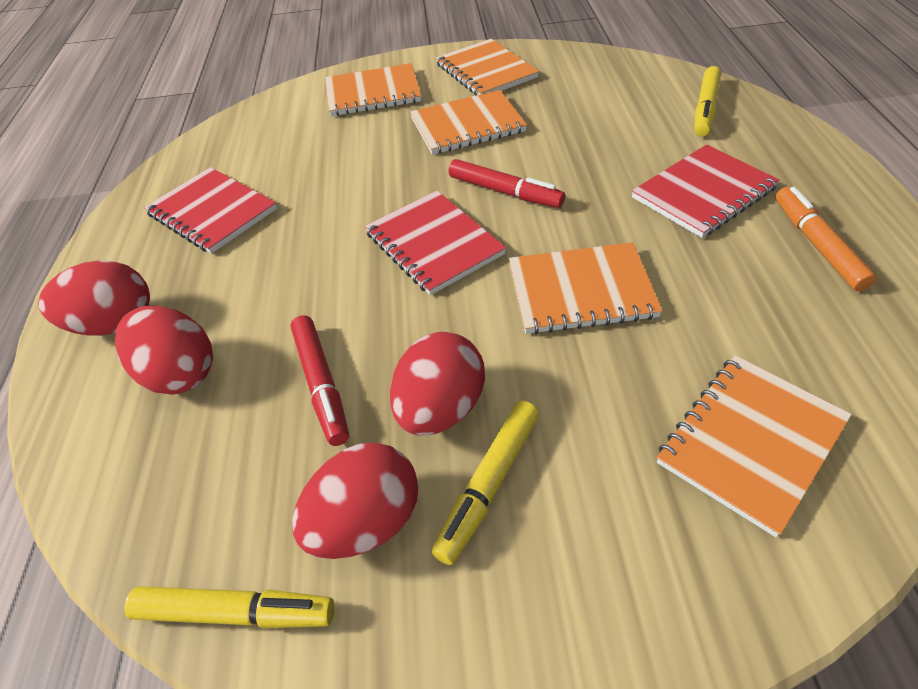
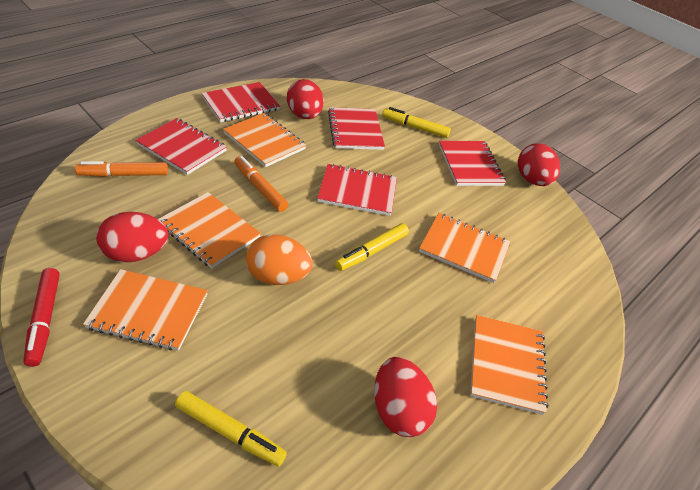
orange egg: 0 -> 1
orange marker: 1 -> 2
red marker: 2 -> 1
red notebook: 3 -> 5

